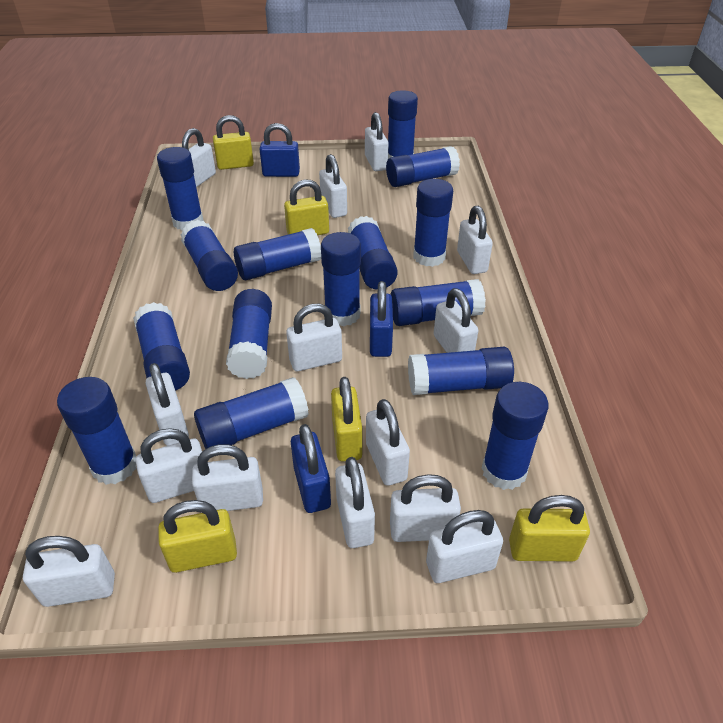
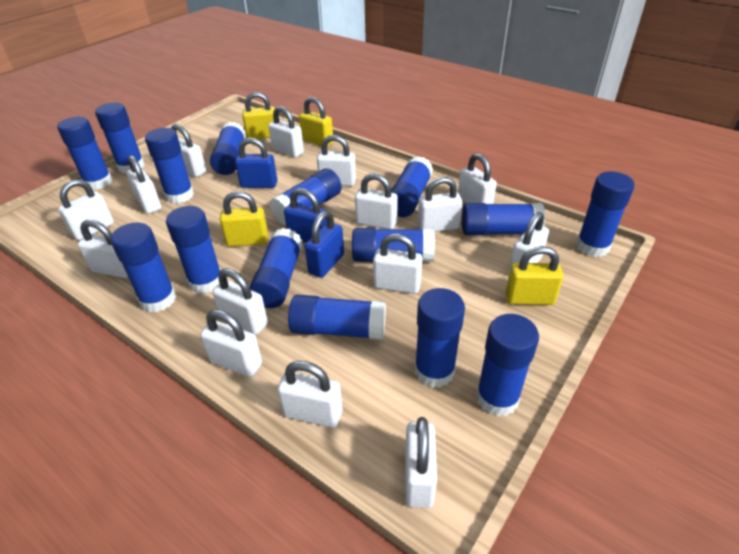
white padlock: 14 -> 15
yellow padlock: 5 -> 4

